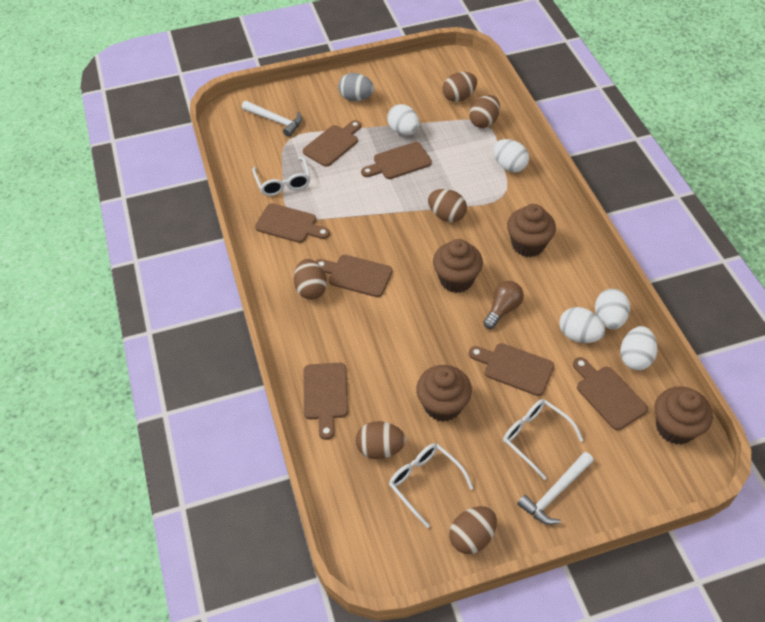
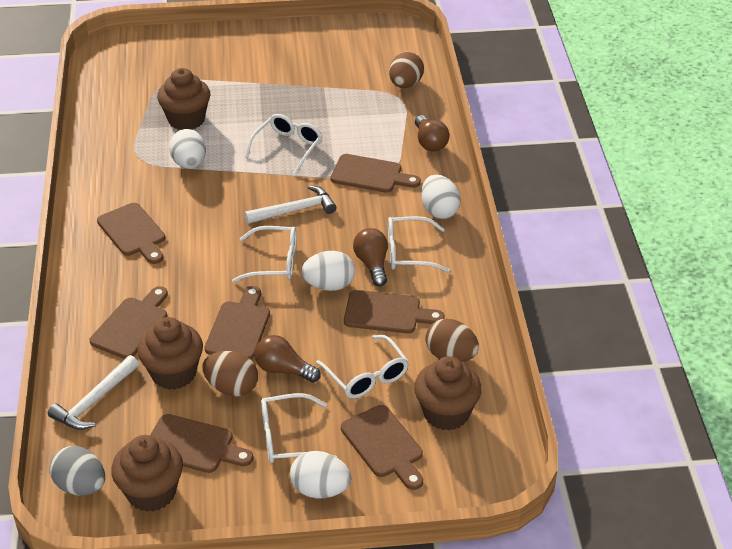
brown egg: 6 -> 3
brown light bulb: 1 -> 3
white egg: 5 -> 4
white glasses: 3 -> 5

